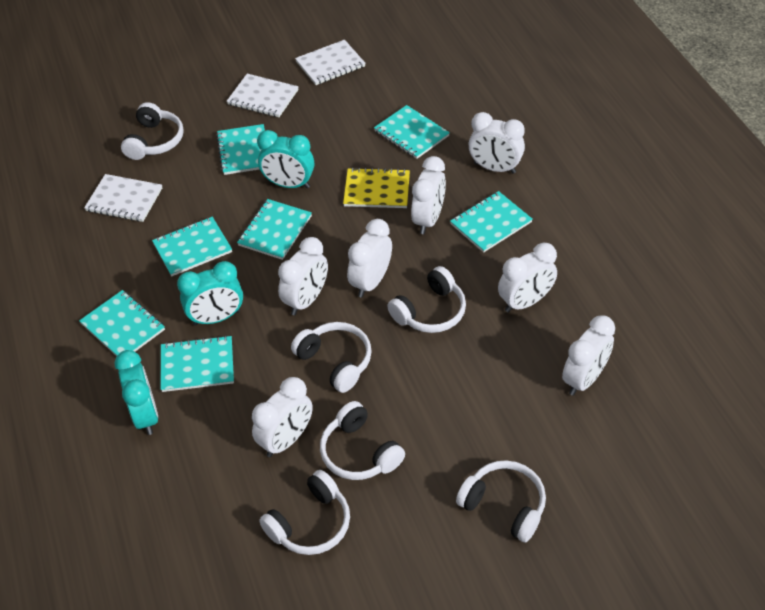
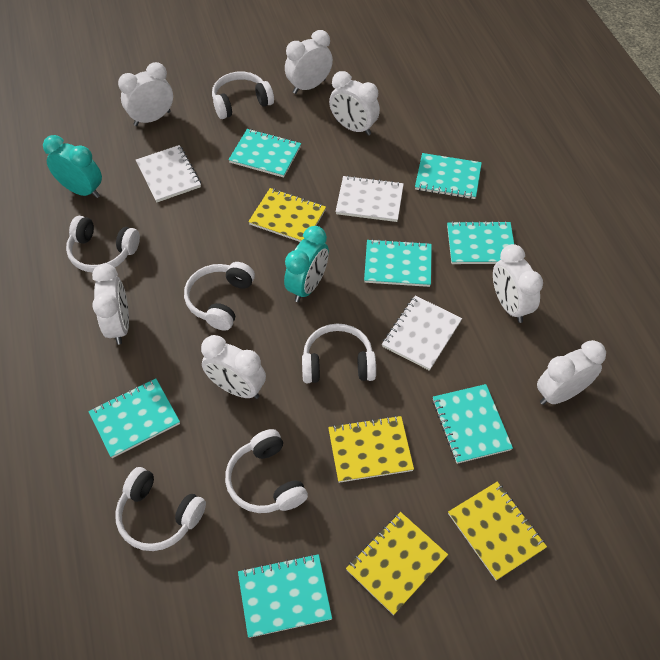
turquoise clock: 3 -> 2
yellow notebook: 1 -> 4

